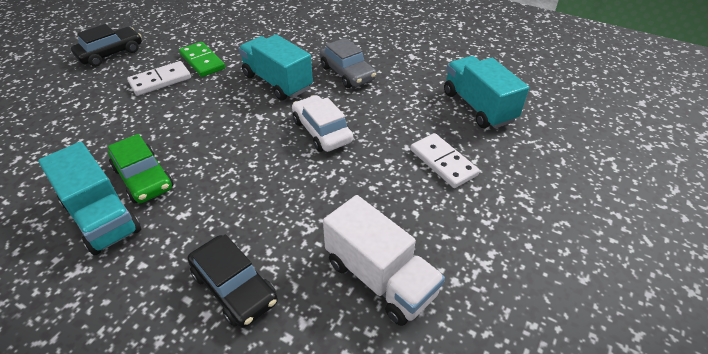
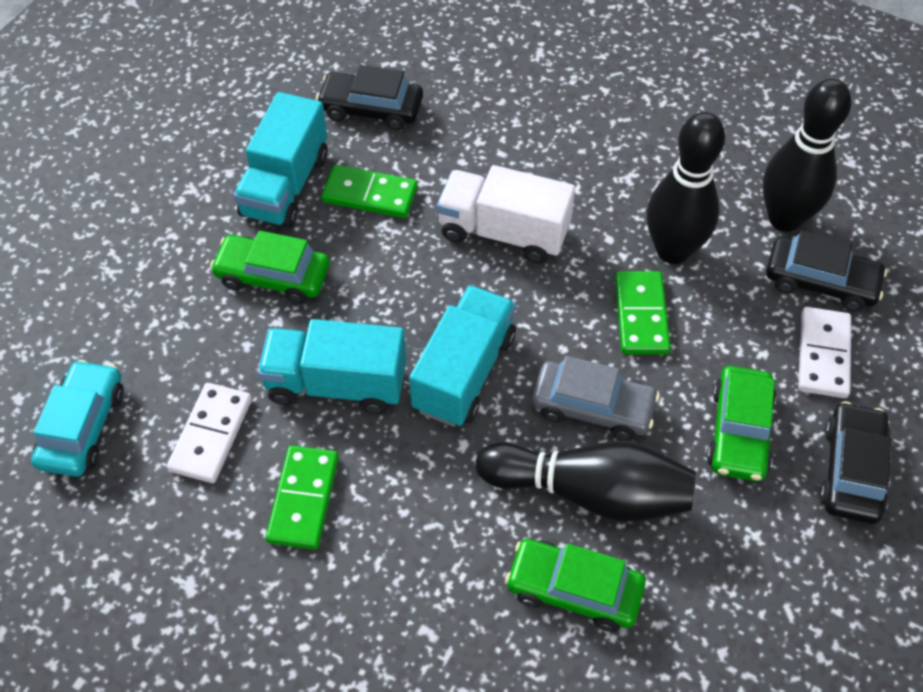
black bowling pin: 0 -> 3
black car: 2 -> 3
green car: 1 -> 3
green domino: 1 -> 3
turquoise car: 0 -> 1
white car: 1 -> 0

